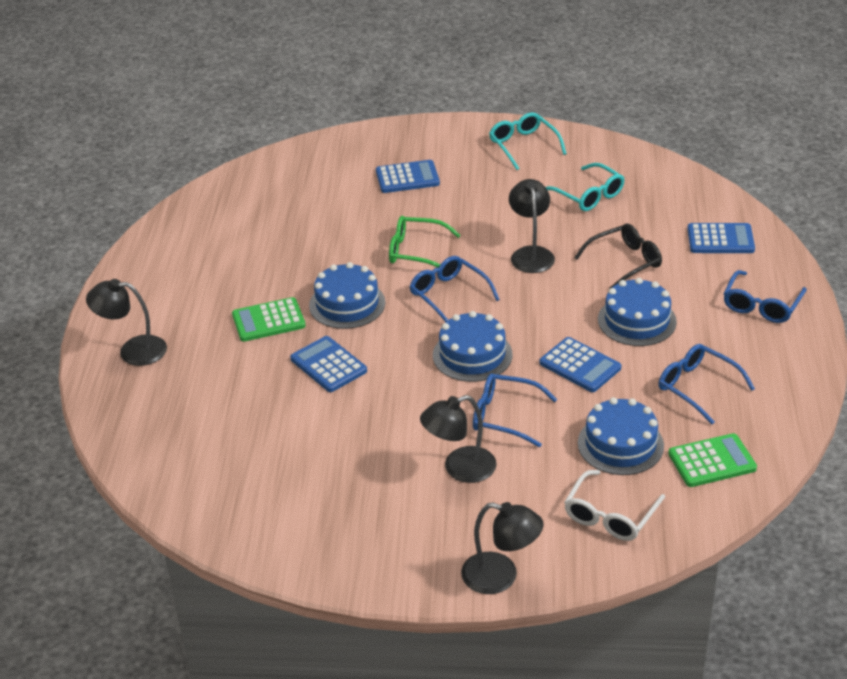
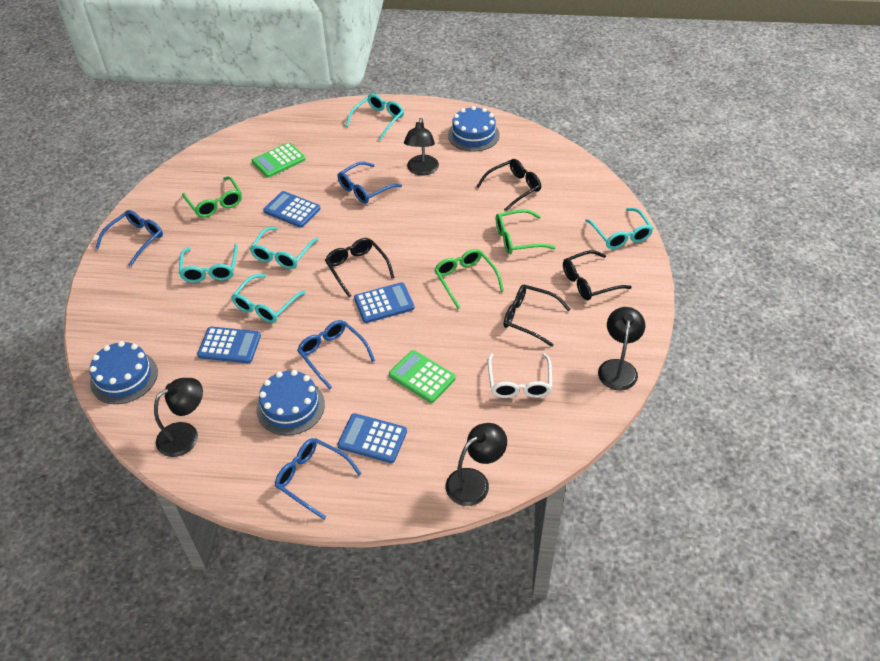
black glasses: 1 -> 4
blue cake: 4 -> 3
green glasses: 1 -> 3
turquoise glasses: 2 -> 5

